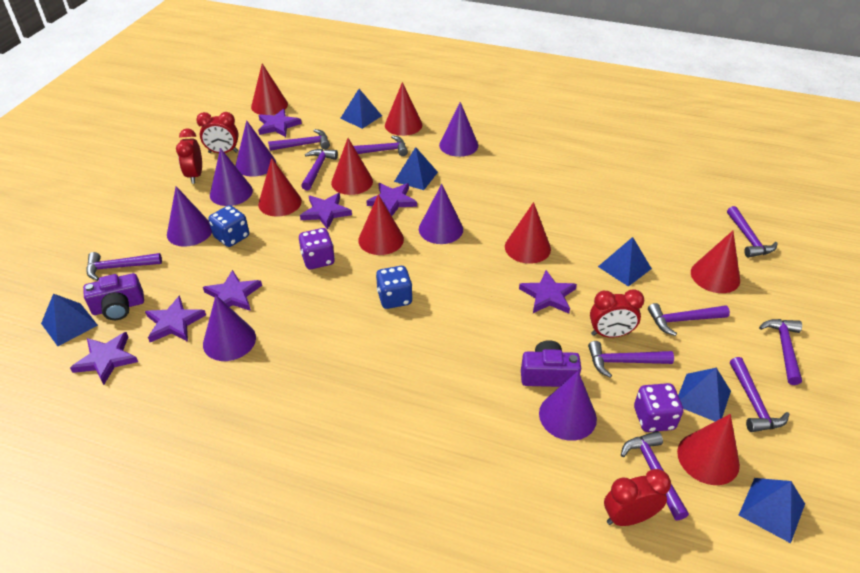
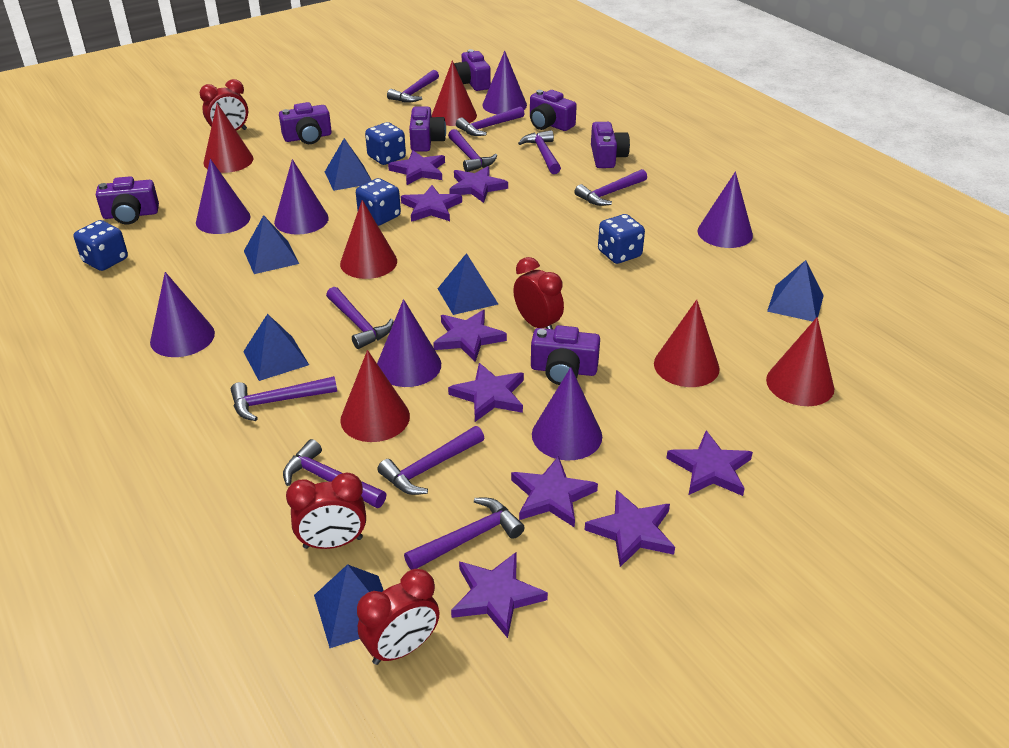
blue dice: 2 -> 4
purple camera: 2 -> 7
purple dice: 2 -> 0
purple star: 7 -> 9
red cone: 8 -> 6

